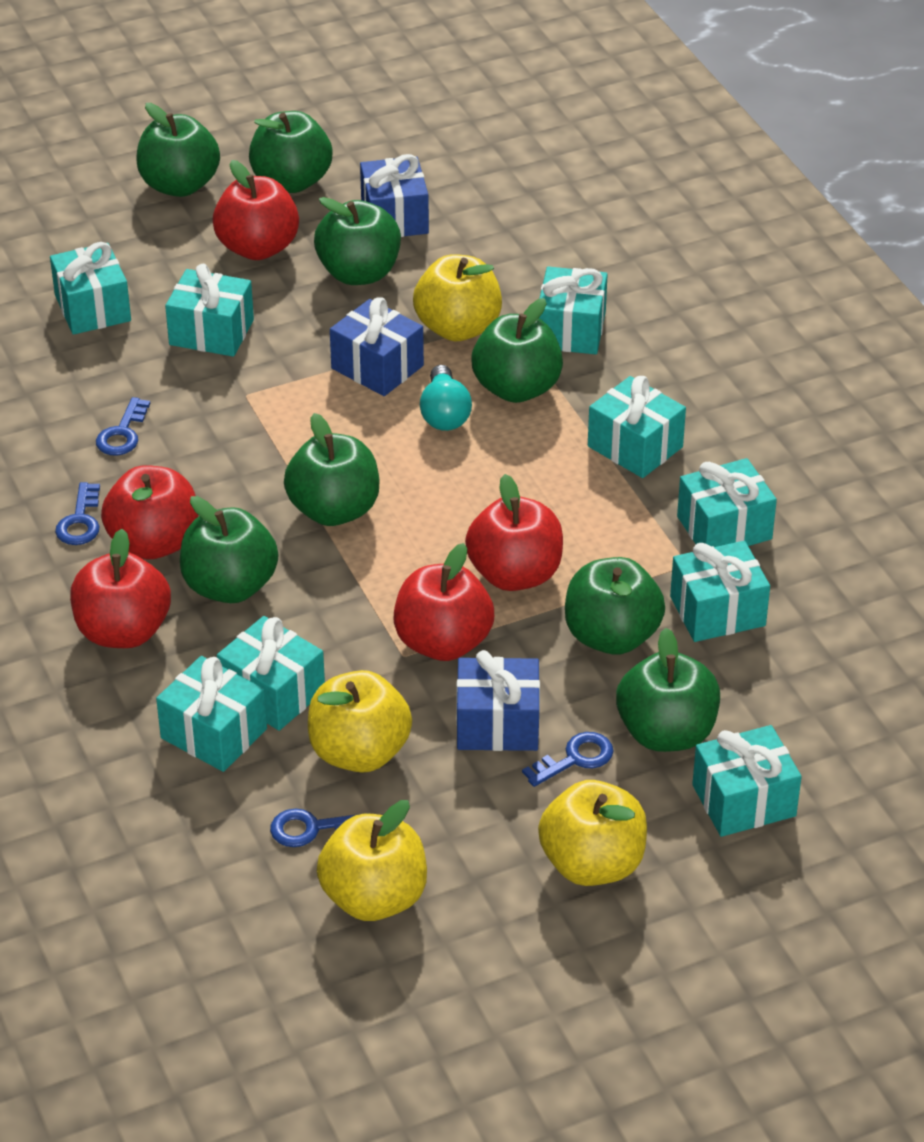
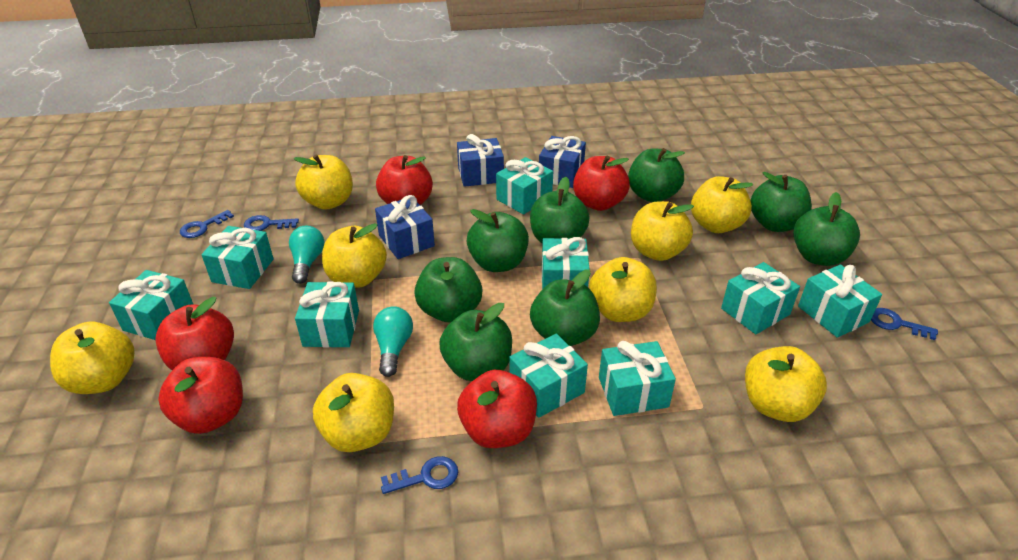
turquoise light bulb: 1 -> 2
yellow apple: 4 -> 8

